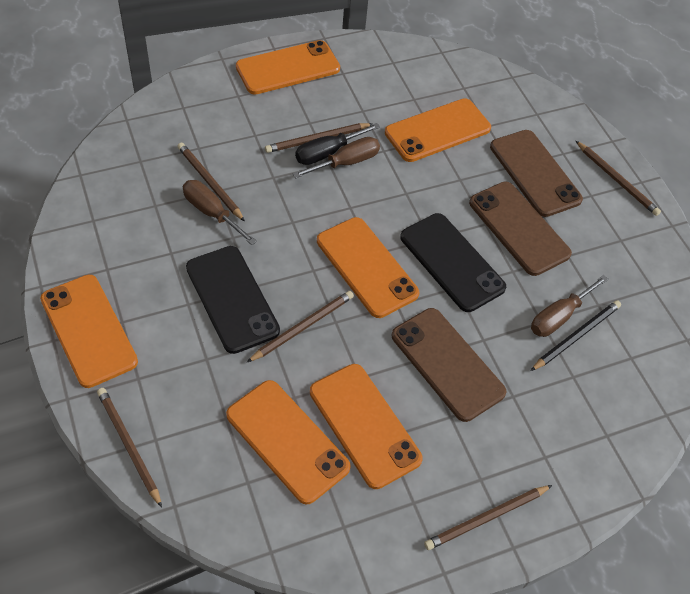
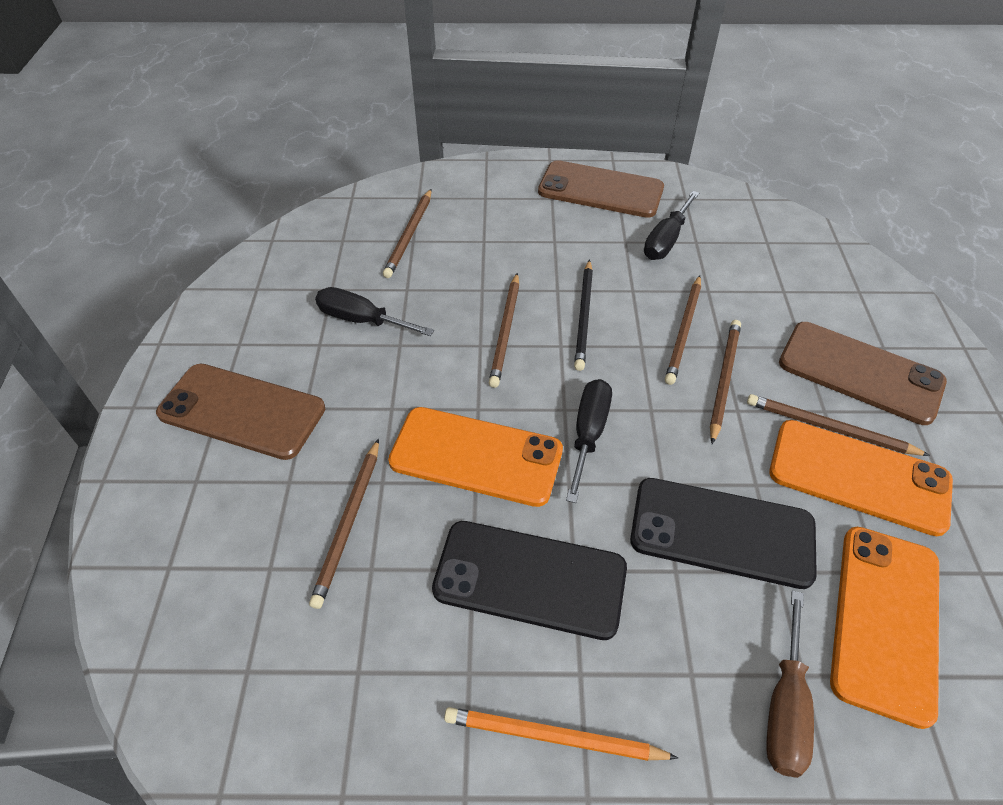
black screwdriver: 1 -> 3
brown screwdriver: 3 -> 1
orange pencil: 0 -> 1
orange phone: 6 -> 3

